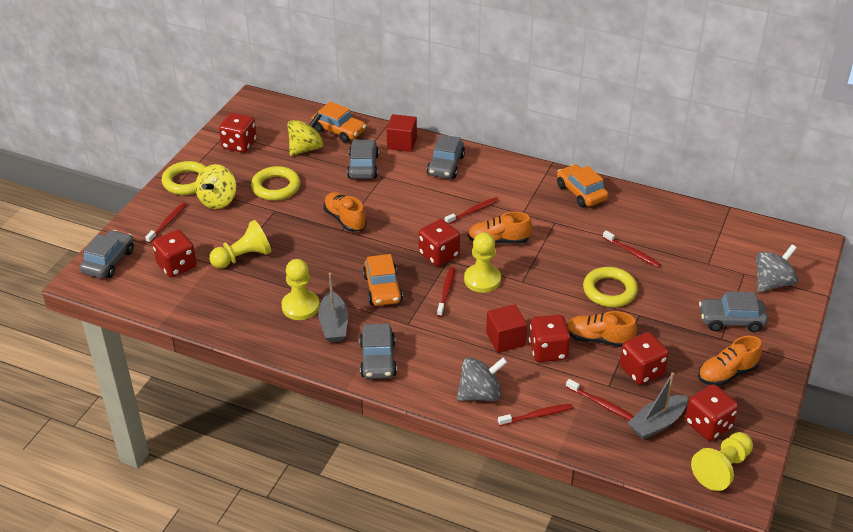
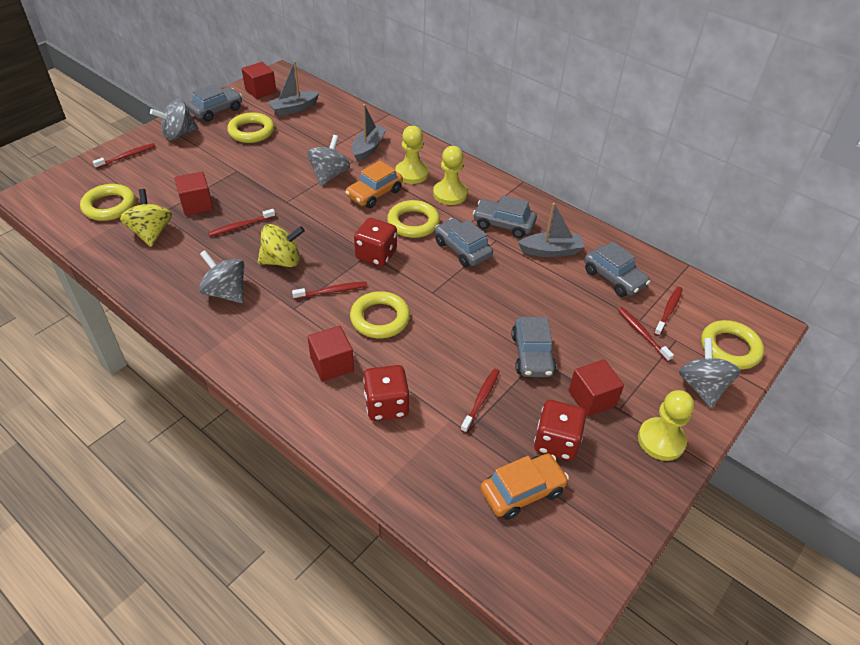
grey boat: 2 -> 3
grey spinning top: 2 -> 4
orange car: 3 -> 2
orange shoe: 4 -> 0
red cube: 2 -> 4
red dice: 6 -> 3
yellow pawn: 4 -> 3
yellow ring: 3 -> 5

